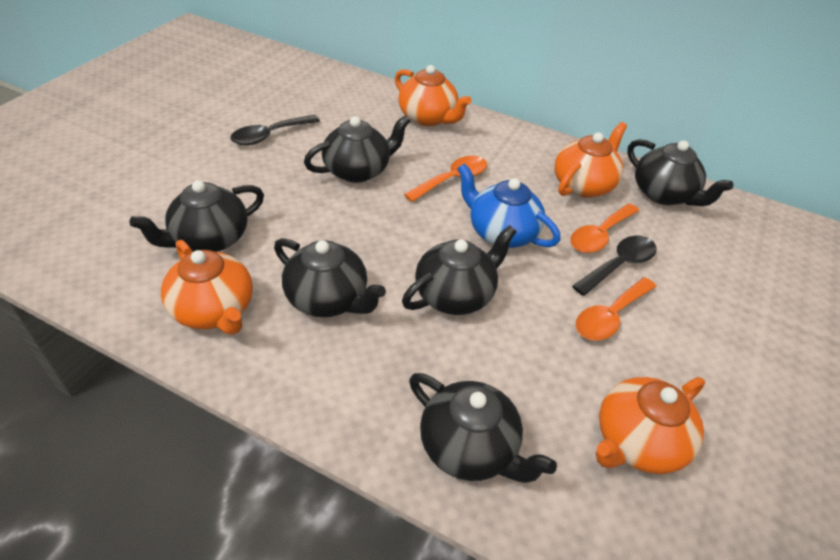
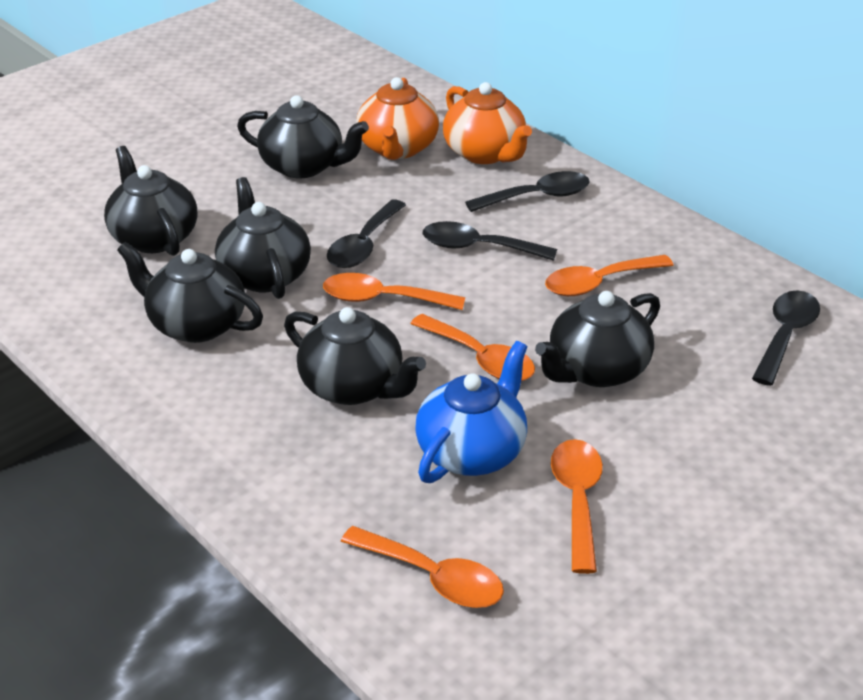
black spoon: 2 -> 4
orange spoon: 3 -> 5
orange teapot: 4 -> 2

